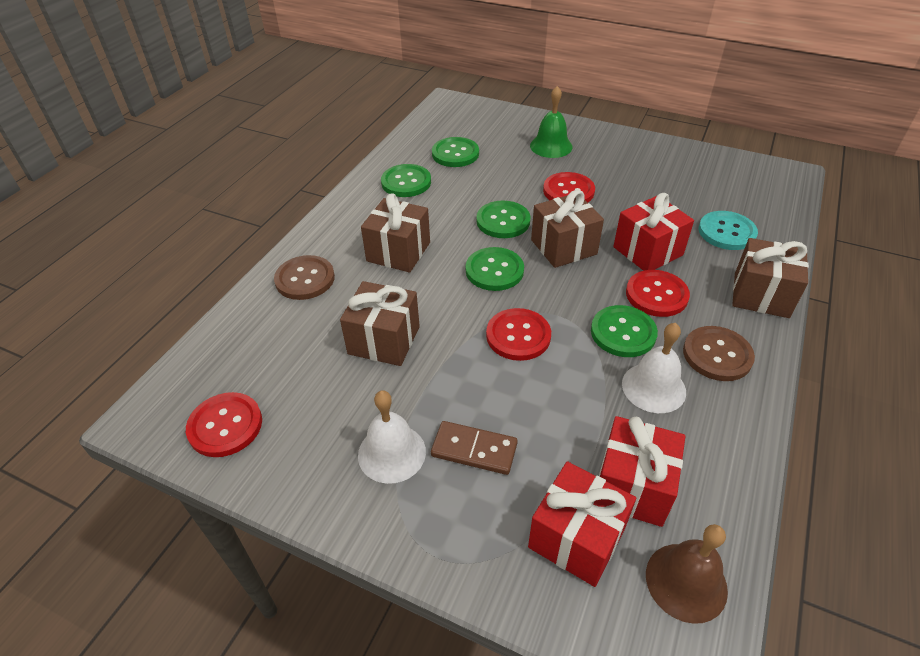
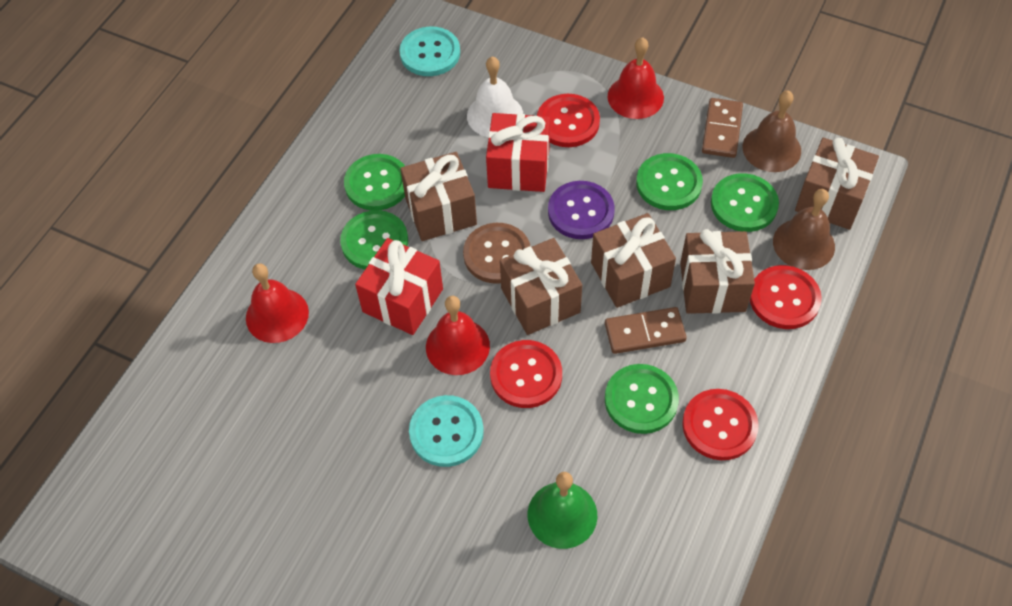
brown bell: 1 -> 2
brown button: 2 -> 1
brown domino: 1 -> 2
brown gift: 4 -> 5
purple button: 0 -> 1
red bell: 0 -> 3
red gift: 3 -> 2
turquoise button: 1 -> 2
white bell: 2 -> 1

